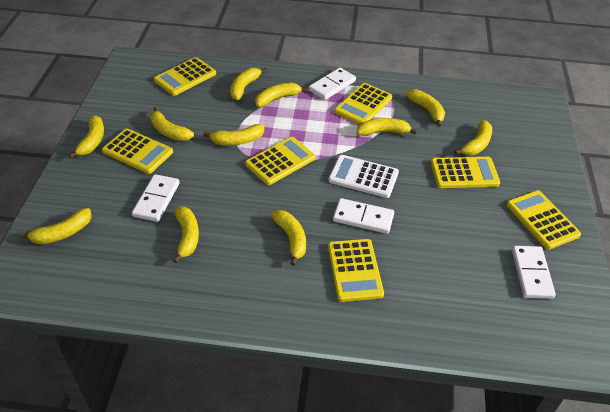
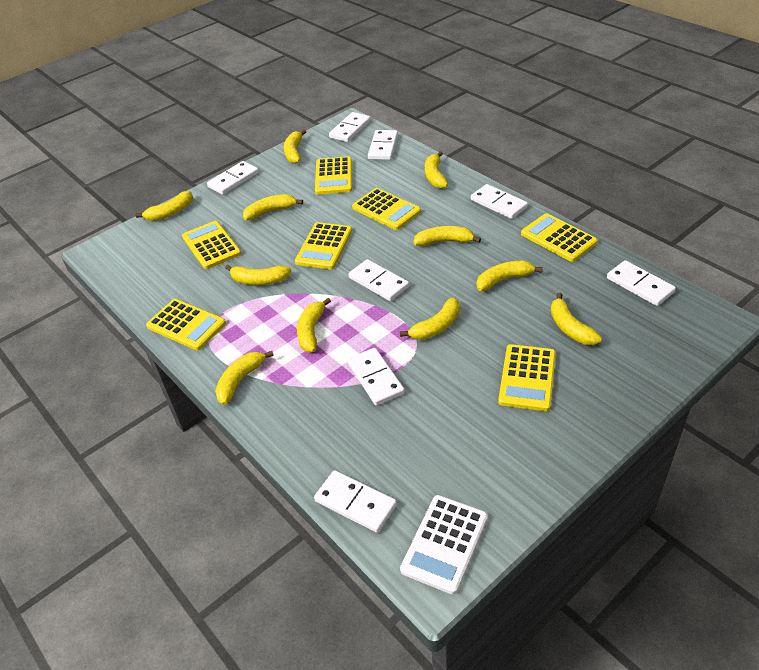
white domino: 4 -> 8

